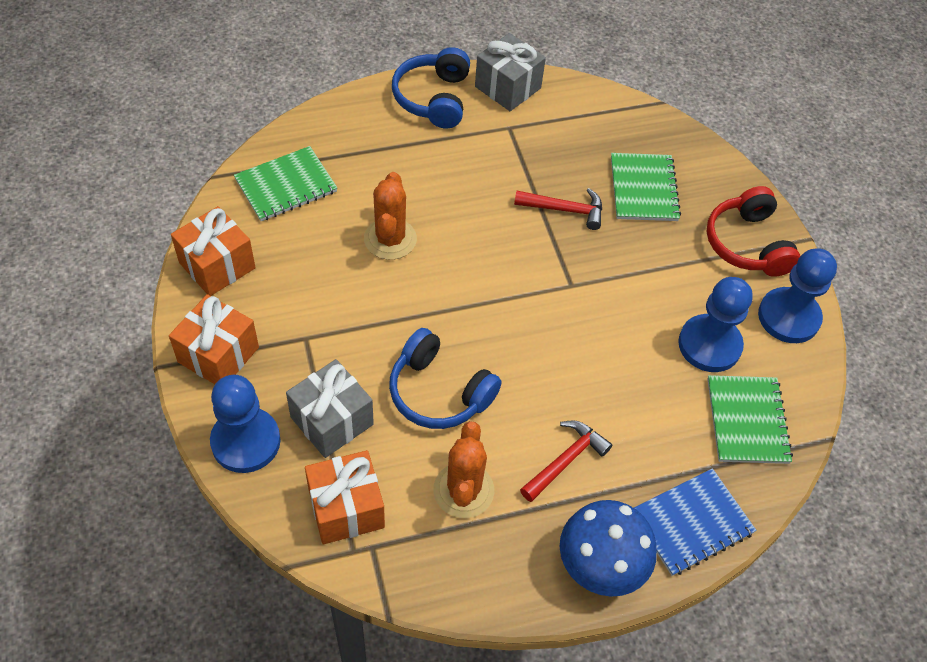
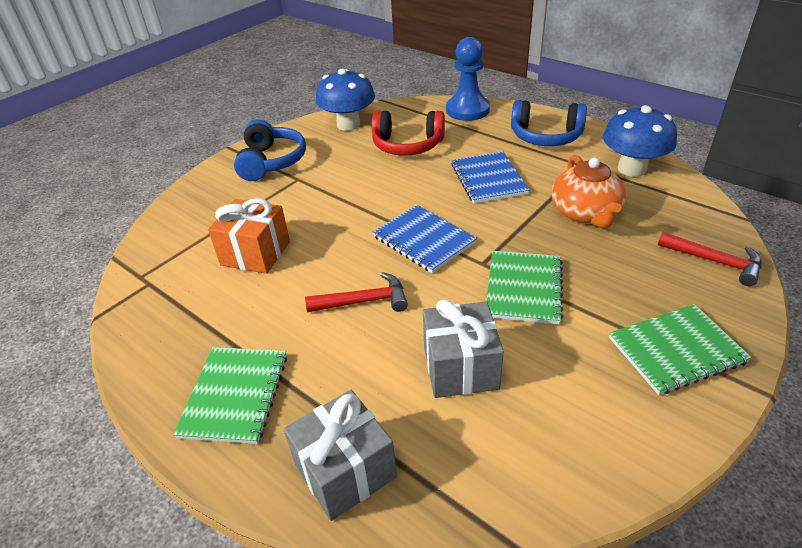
blue mushroom: 1 -> 2
blue notebook: 1 -> 2
blue pawn: 3 -> 1
orange cactus: 2 -> 0
orange gift: 3 -> 1
orange teapot: 0 -> 1

